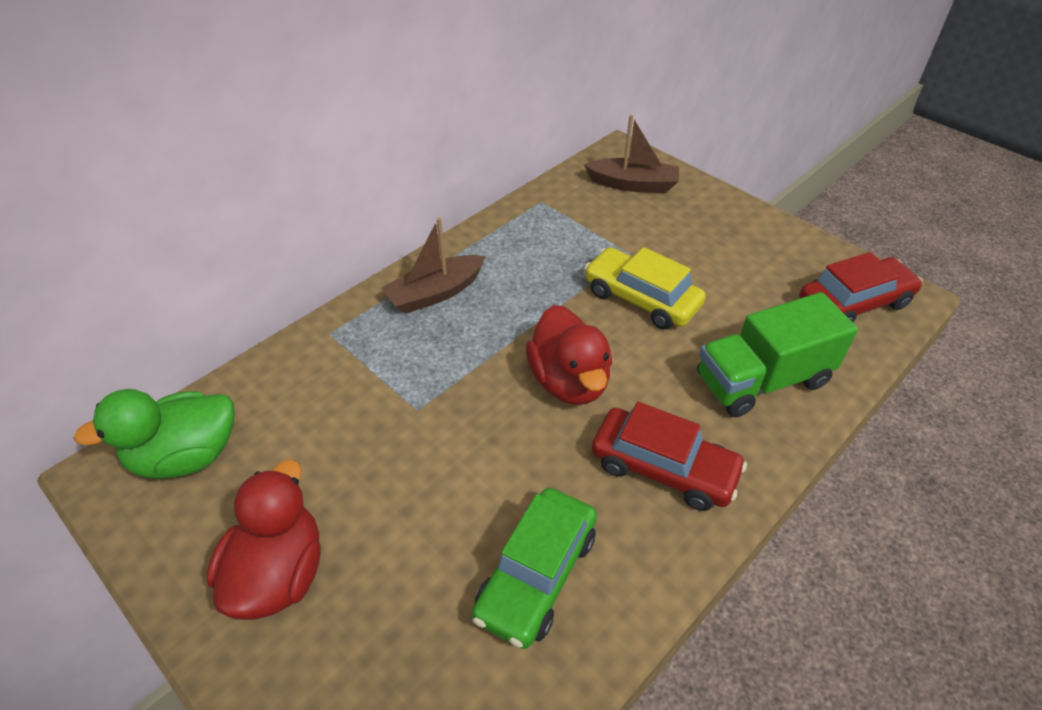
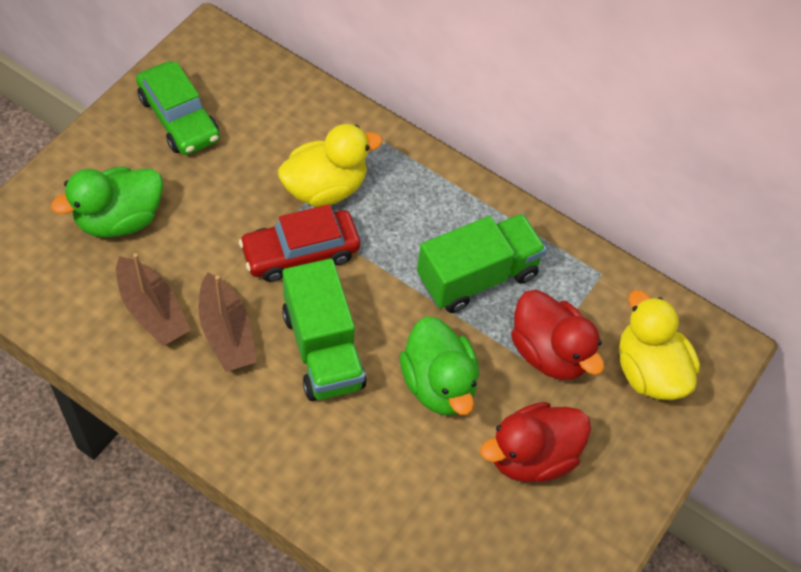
green duck: 1 -> 2
green truck: 1 -> 2
red car: 2 -> 1
yellow car: 1 -> 0
yellow duck: 0 -> 2

